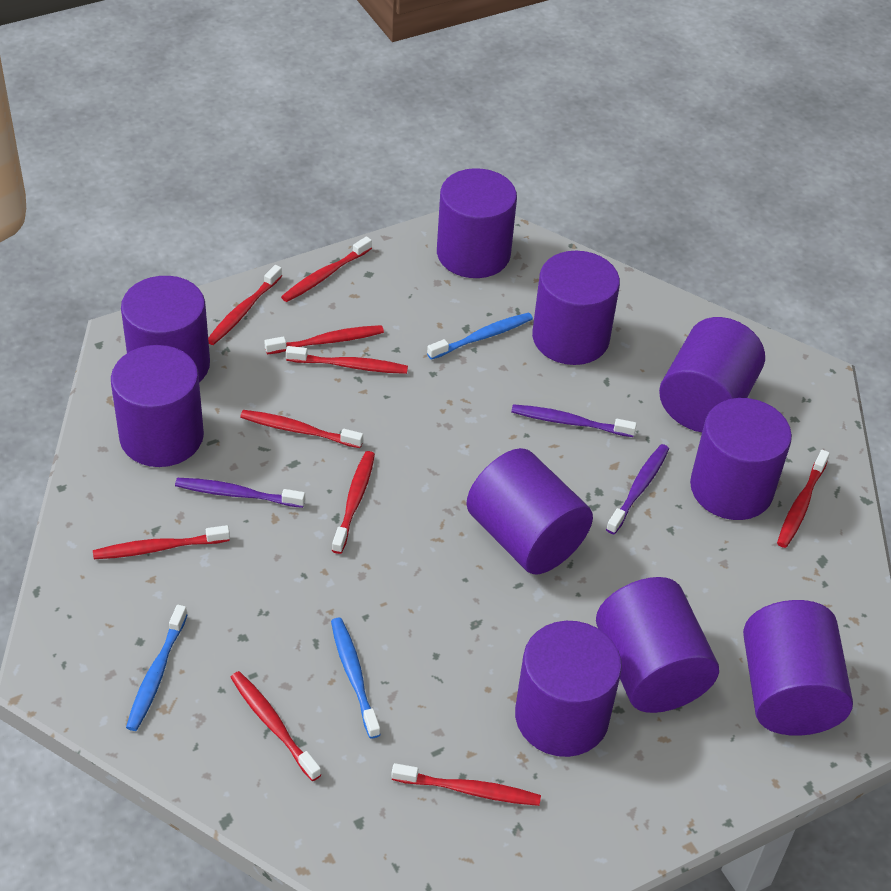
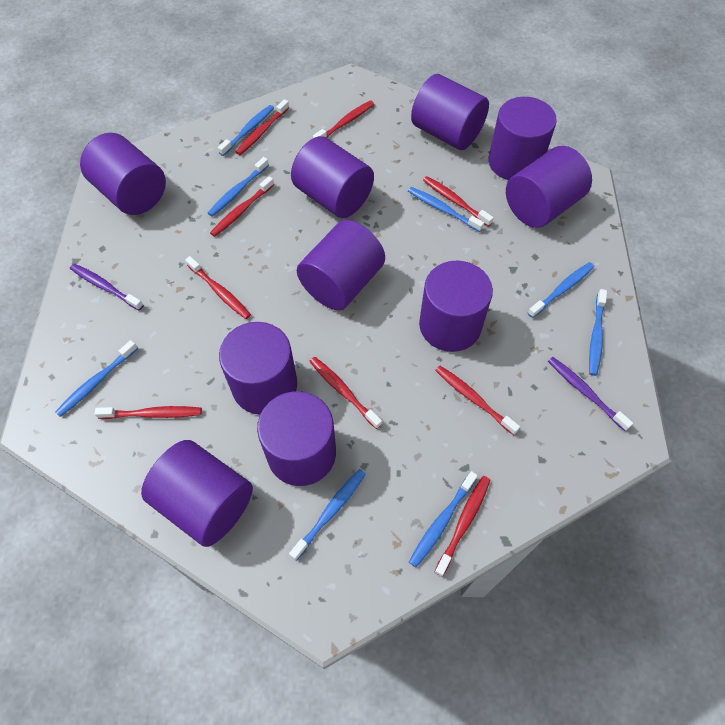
blue toothbrush: 3 -> 8
purple toothbrush: 3 -> 2
red toothbrush: 10 -> 9

